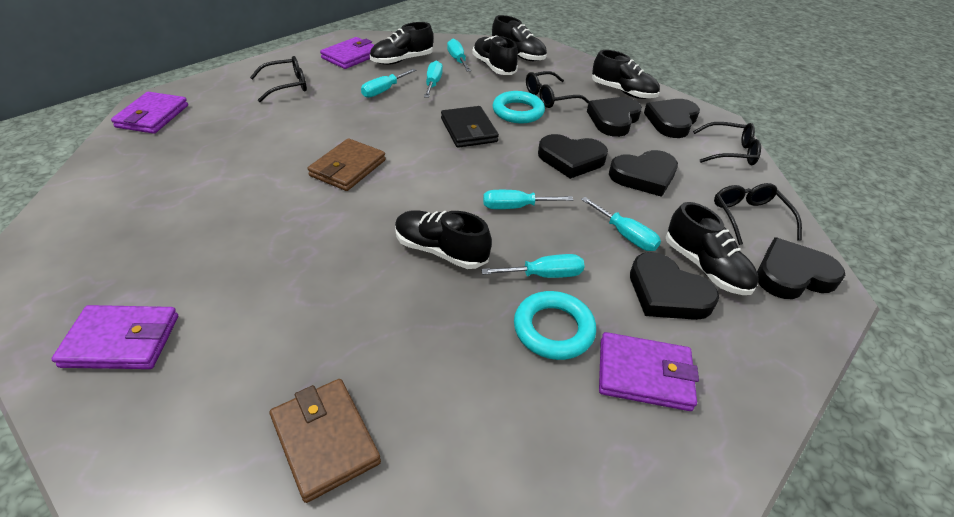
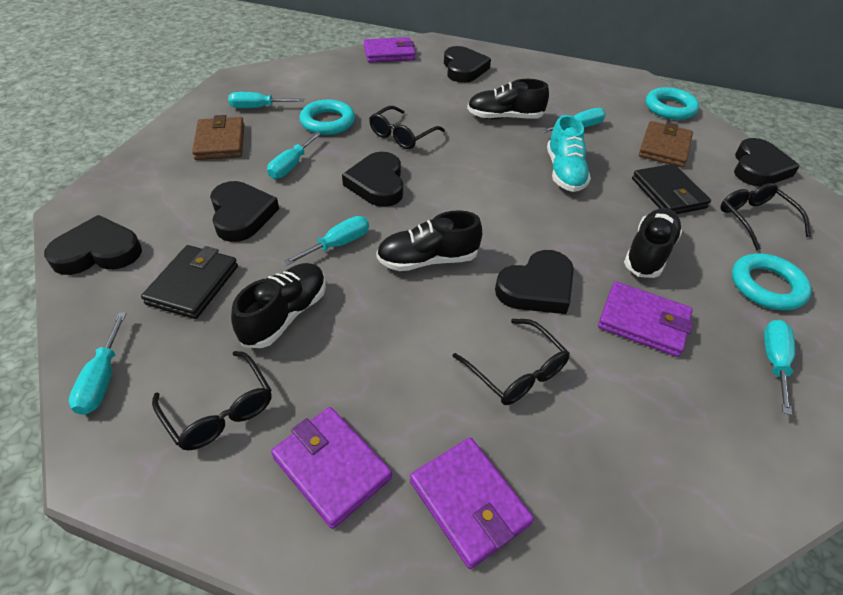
black shoe: 6 -> 4
black wallet: 1 -> 2
turquoise ring: 2 -> 3
turquoise shoe: 0 -> 1

